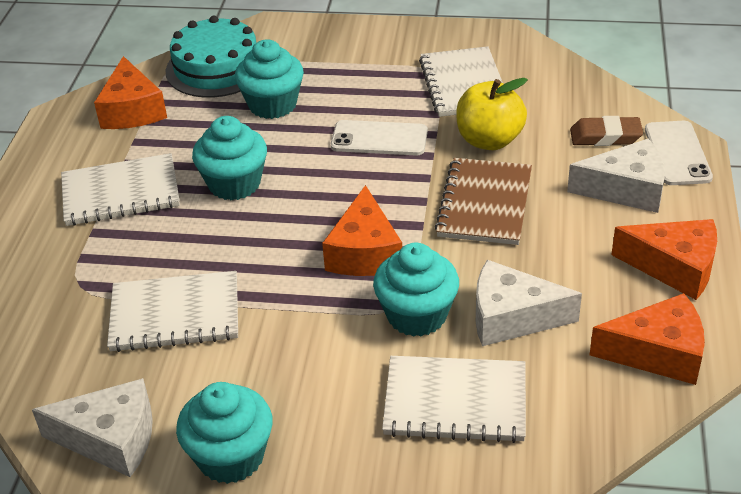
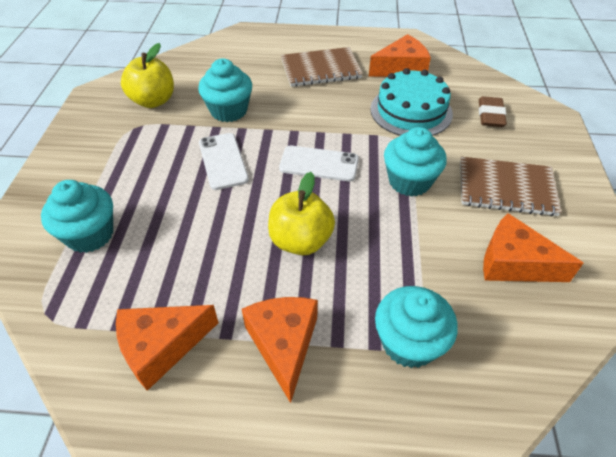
brown notebook: 1 -> 2
white cheese: 3 -> 0
white notebook: 4 -> 0
yellow apple: 1 -> 2

